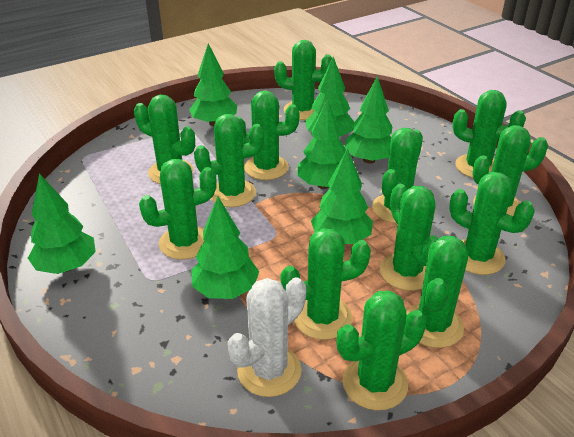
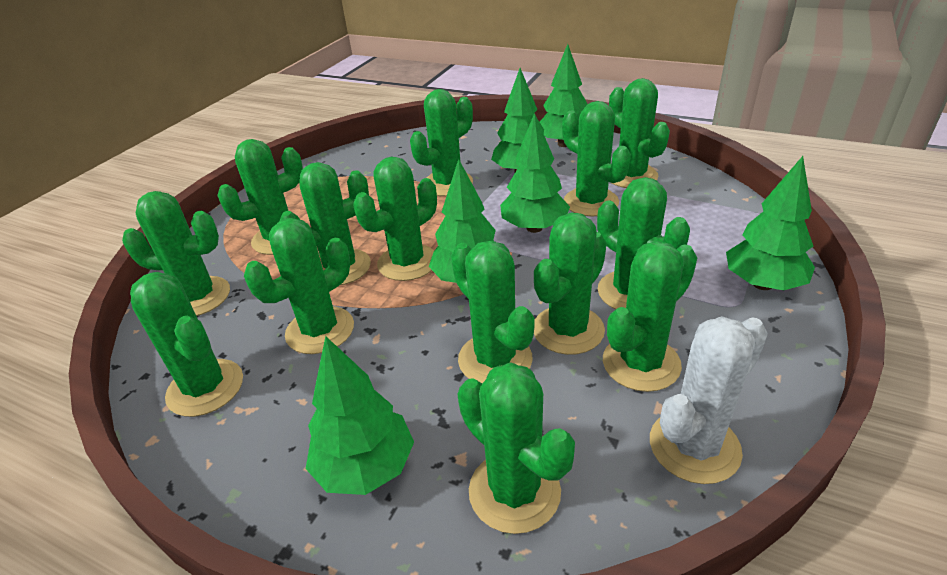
green cactus: 13 -> 14
green tree: 7 -> 6

